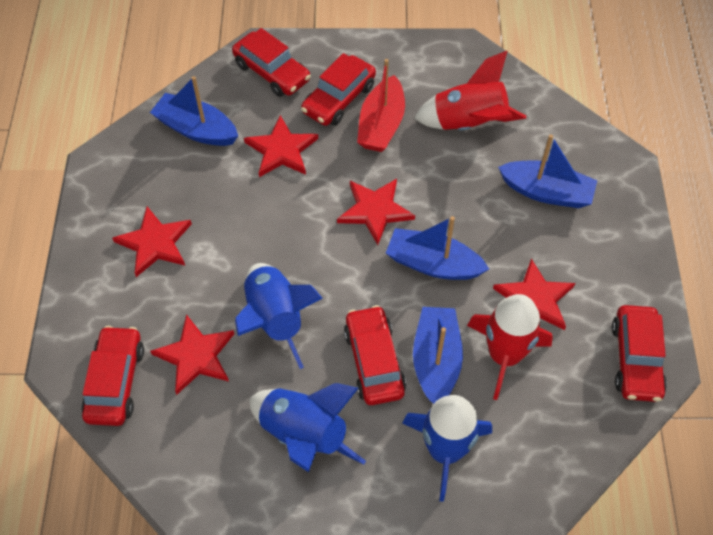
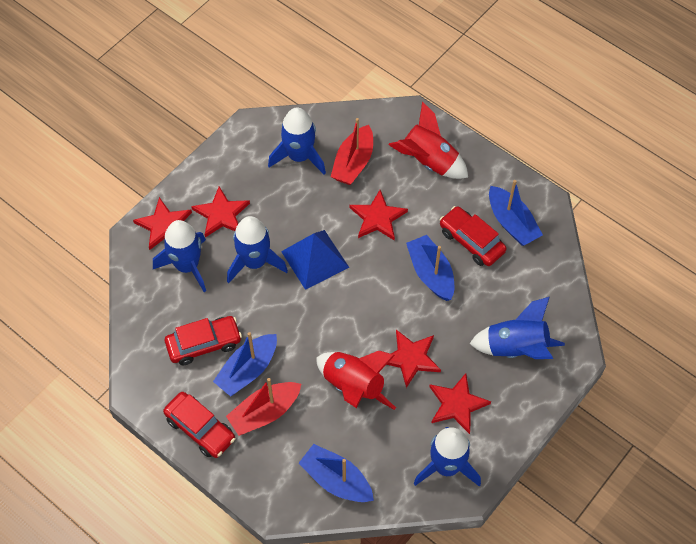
blue pyramid: 0 -> 1
blue rocket: 3 -> 5
red boat: 1 -> 2
red car: 5 -> 3

